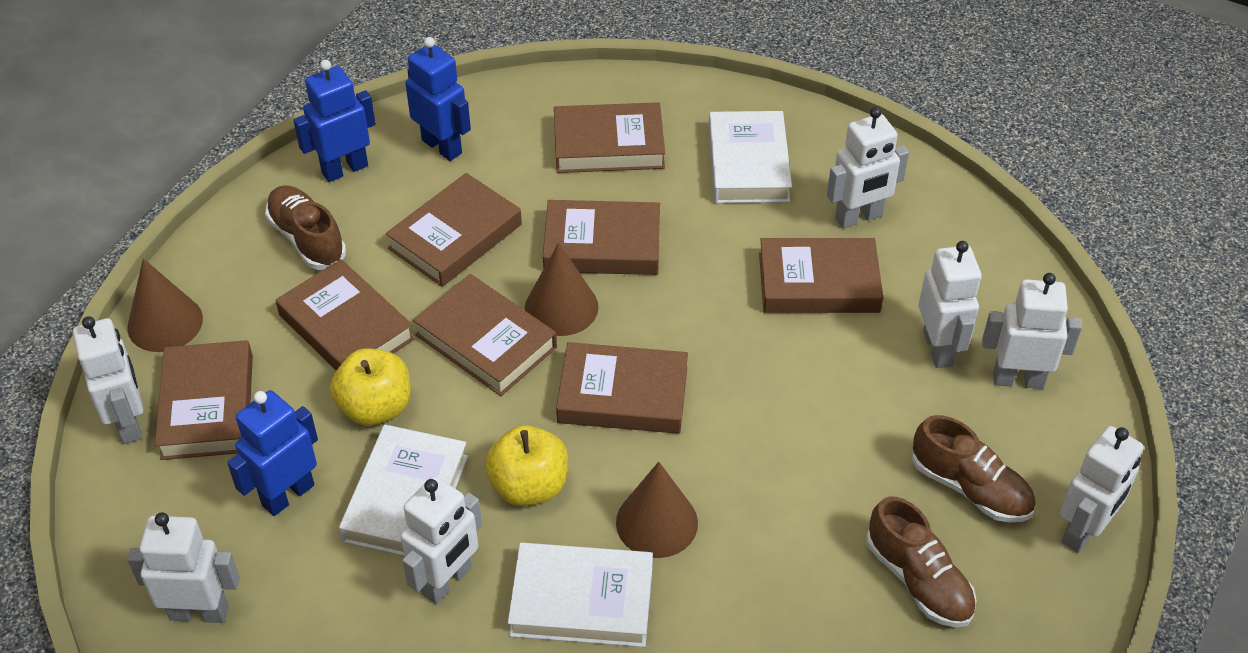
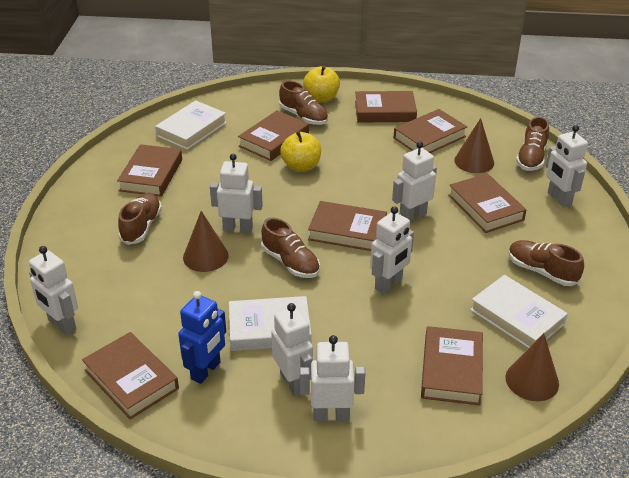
blue robot: 3 -> 1
brown shoe: 3 -> 5

